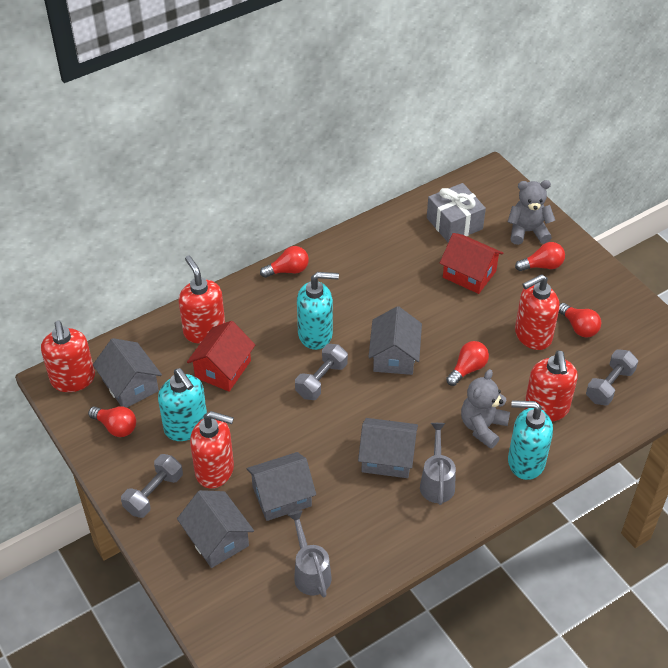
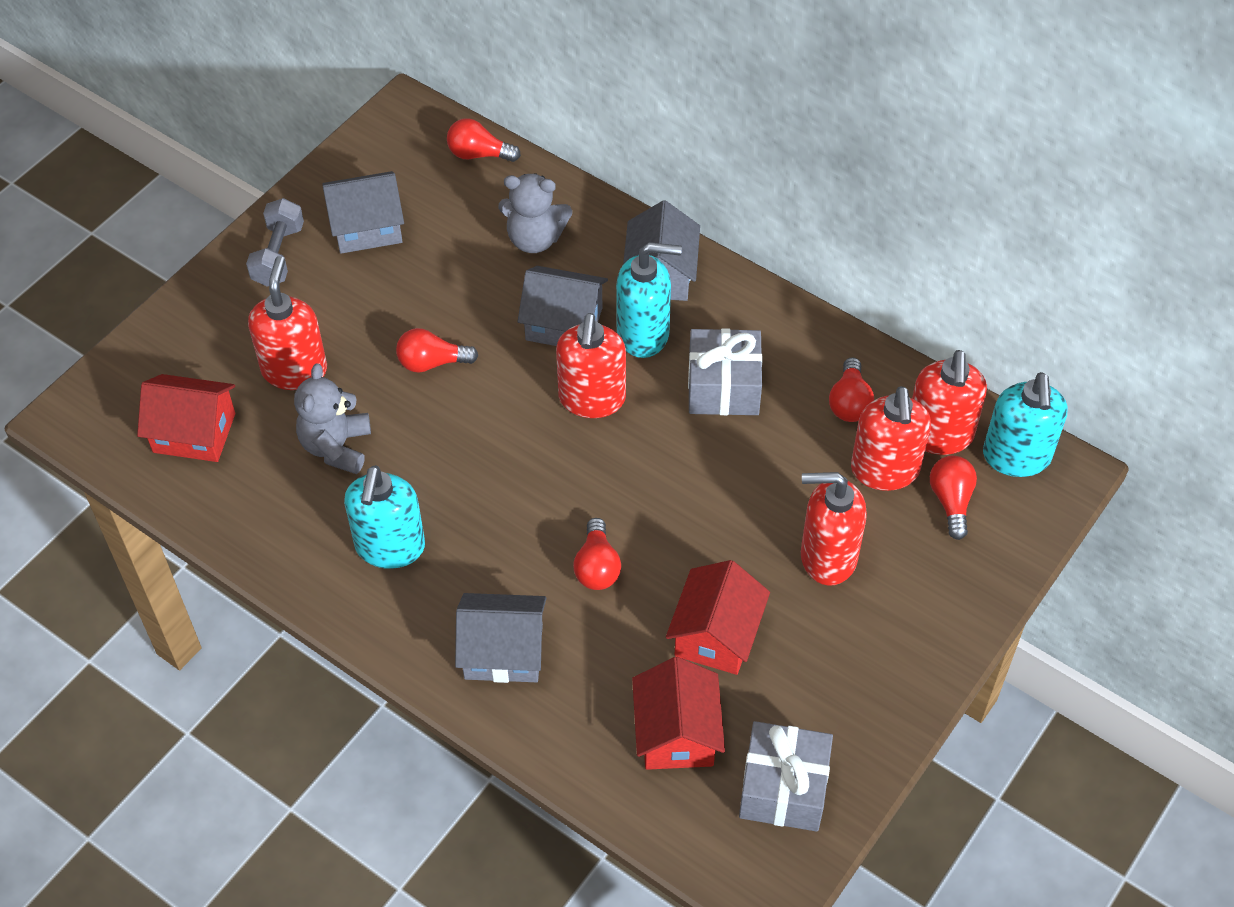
grey dumbbell: 3 -> 1
grey gift: 1 -> 2
grey house: 5 -> 4
grey watering can: 2 -> 0
red house: 2 -> 3

